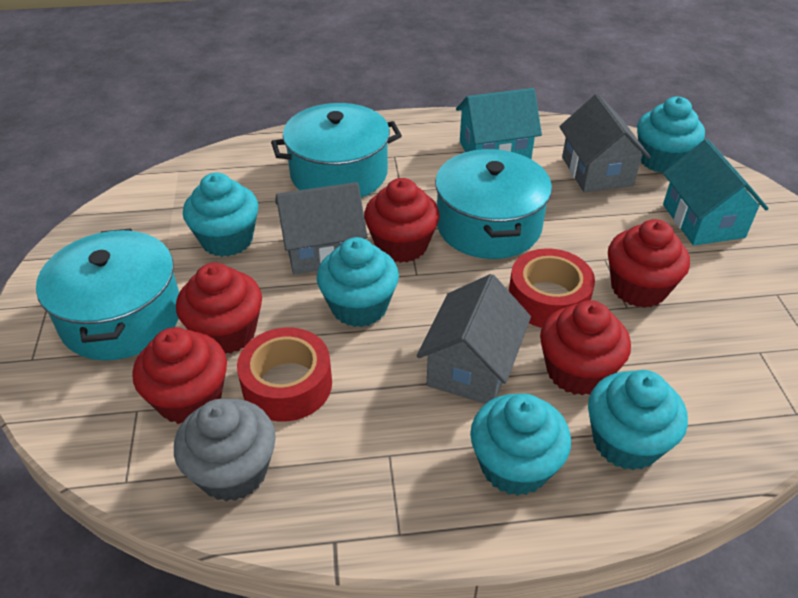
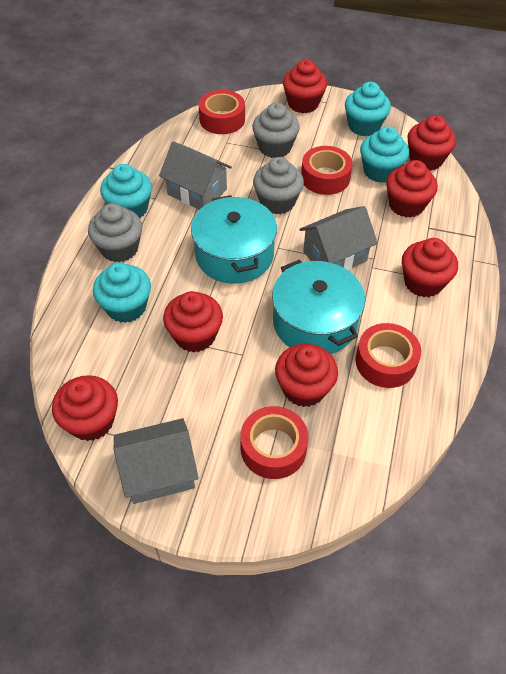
grey cupcake: 1 -> 3
red cupcake: 5 -> 7
red tape: 2 -> 4
turquoise cupcake: 5 -> 4
turquoise house: 2 -> 0
turquoise pot: 3 -> 2

